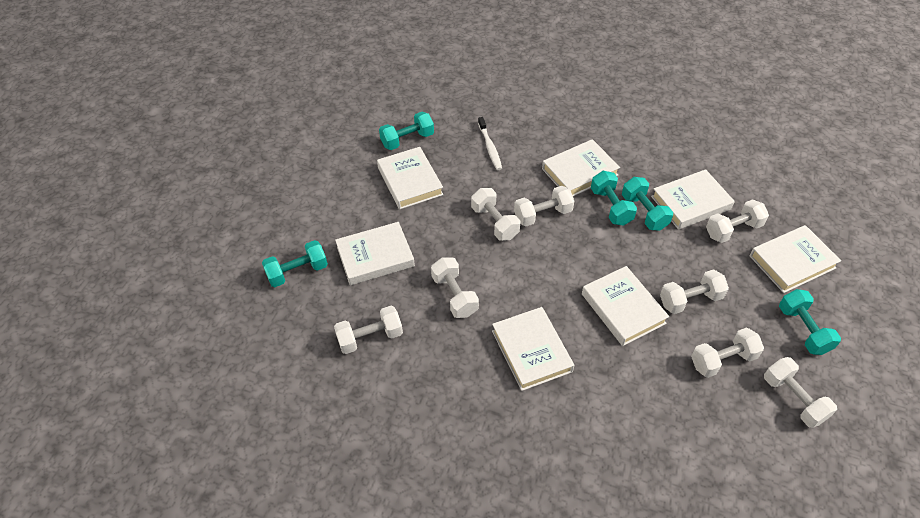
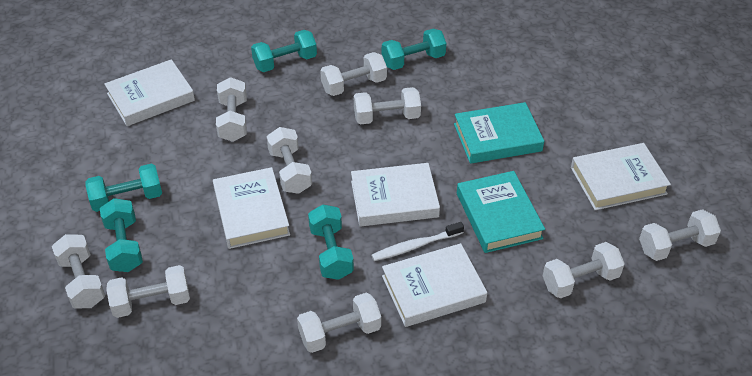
turquoise book: 0 -> 2
white book: 7 -> 5
white dumbbell: 8 -> 9

